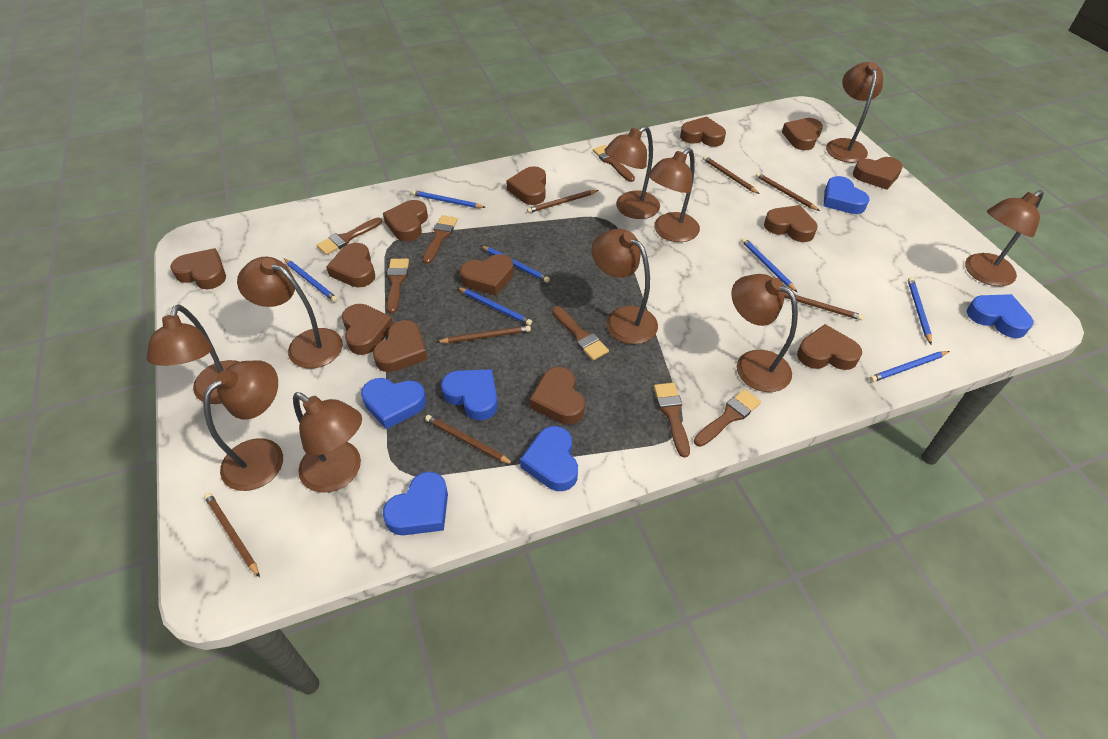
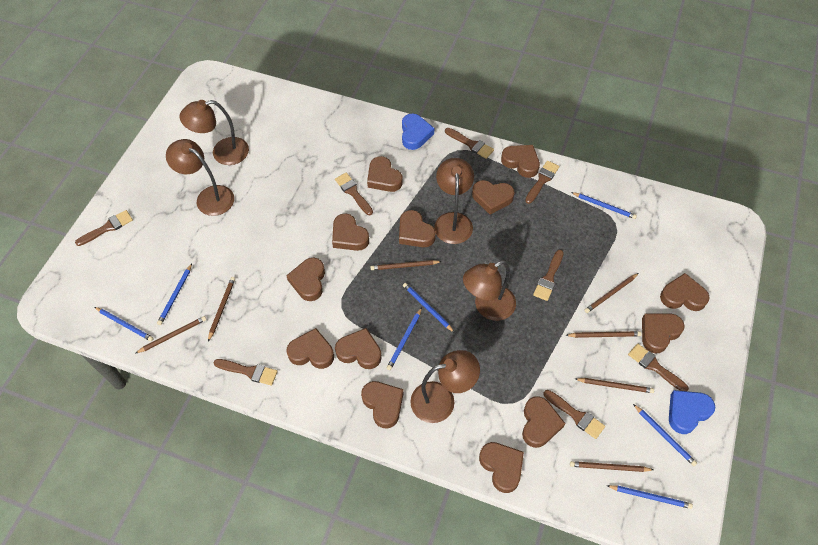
blue heart: 6 -> 2
brown brush: 7 -> 8
brown lamp: 10 -> 5

